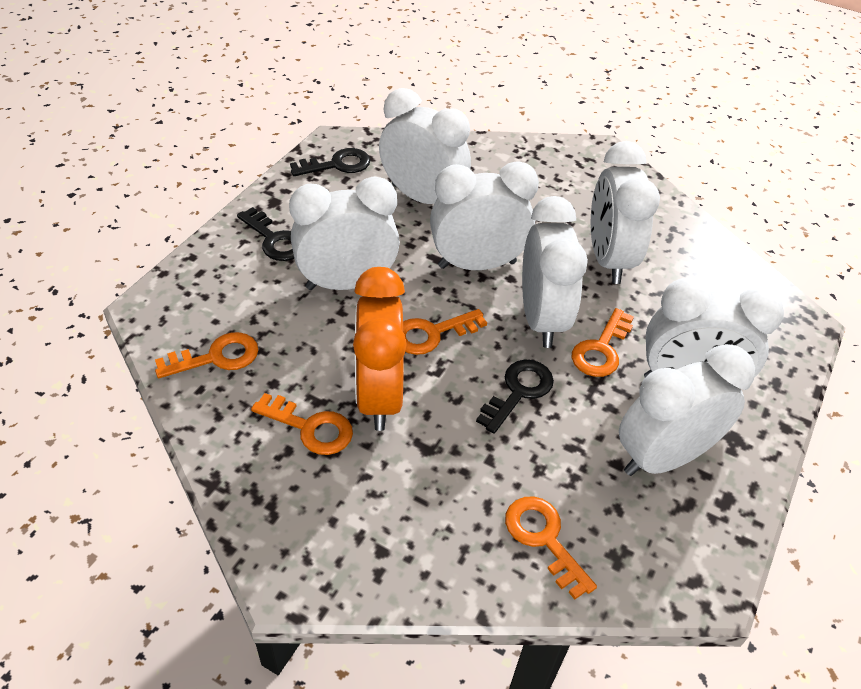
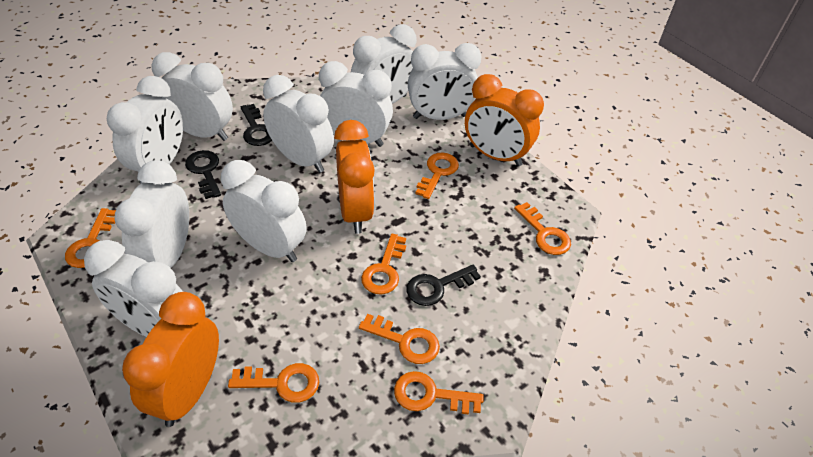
orange clock: 1 -> 3
orange key: 5 -> 7
white clock: 7 -> 9

